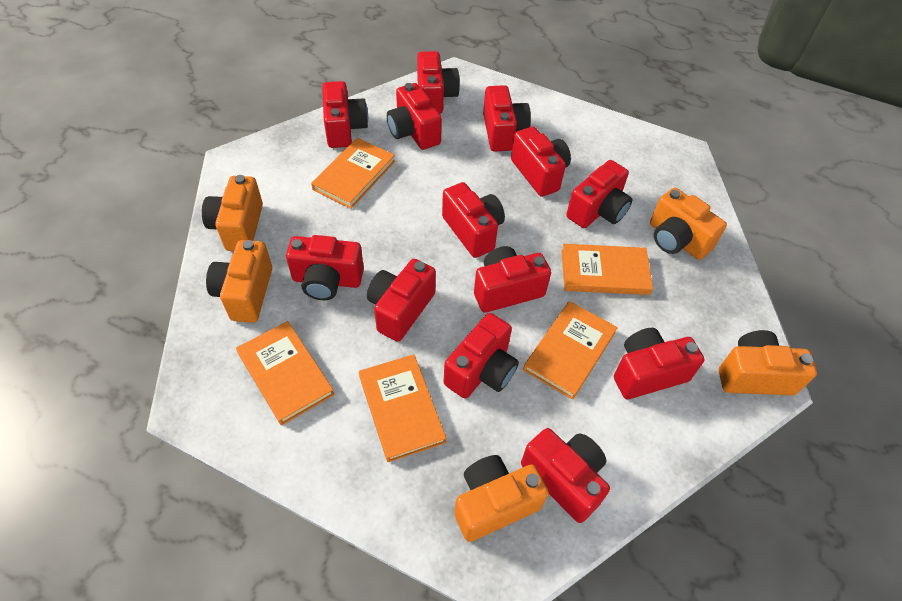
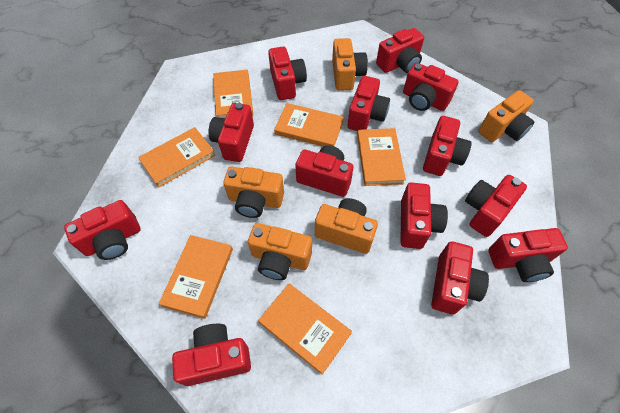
orange book: 5 -> 6

